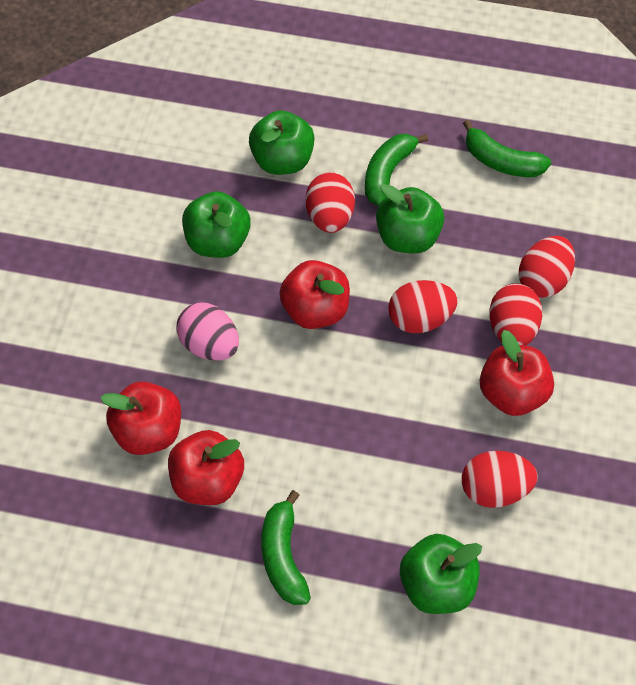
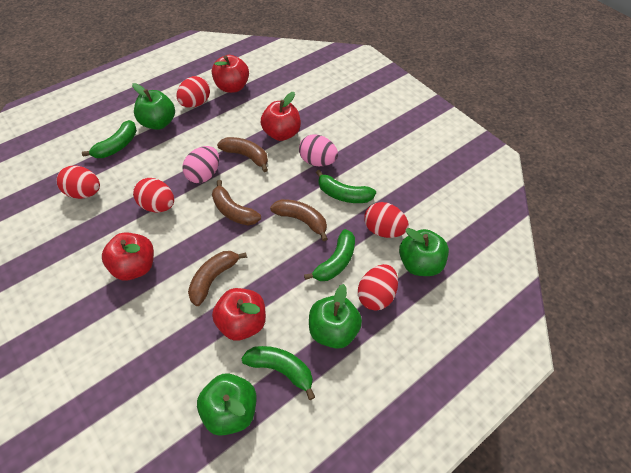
brown banana: 0 -> 4
green banana: 3 -> 4
pink egg: 1 -> 2

